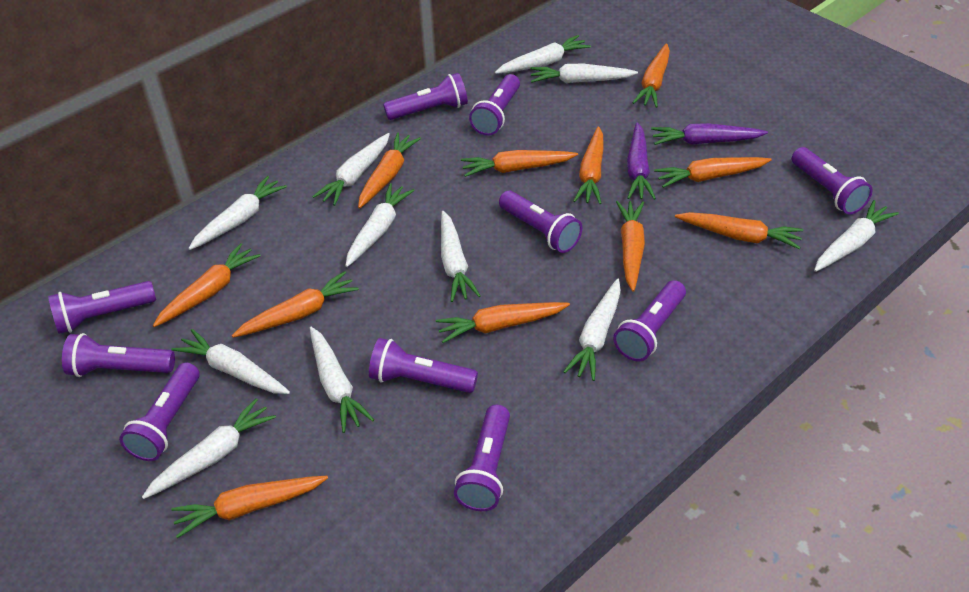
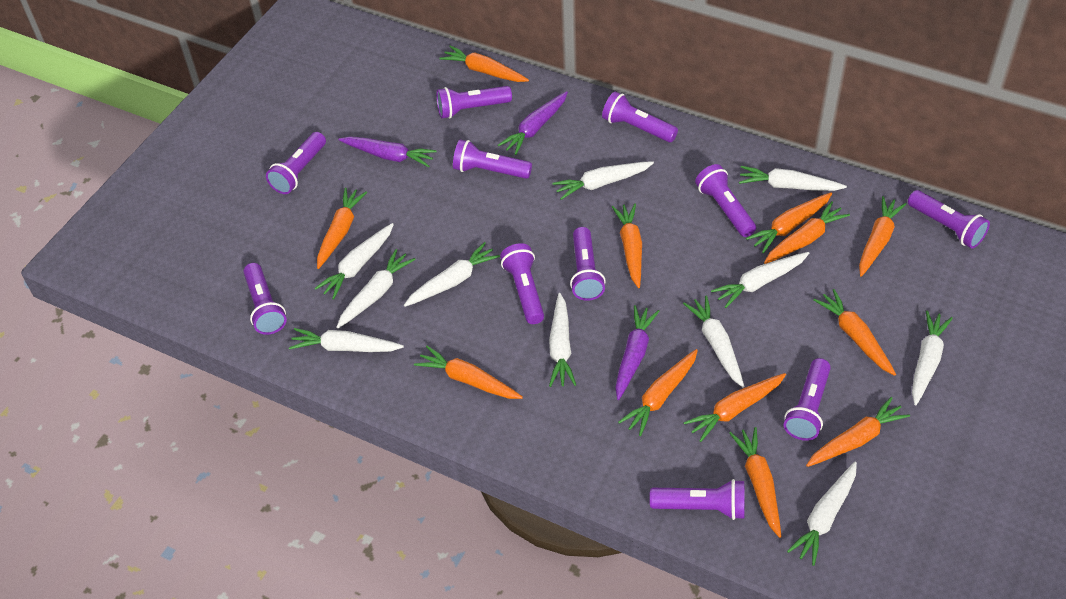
orange carrot: 11 -> 12
purple carrot: 2 -> 3
purple flashlight: 10 -> 11

